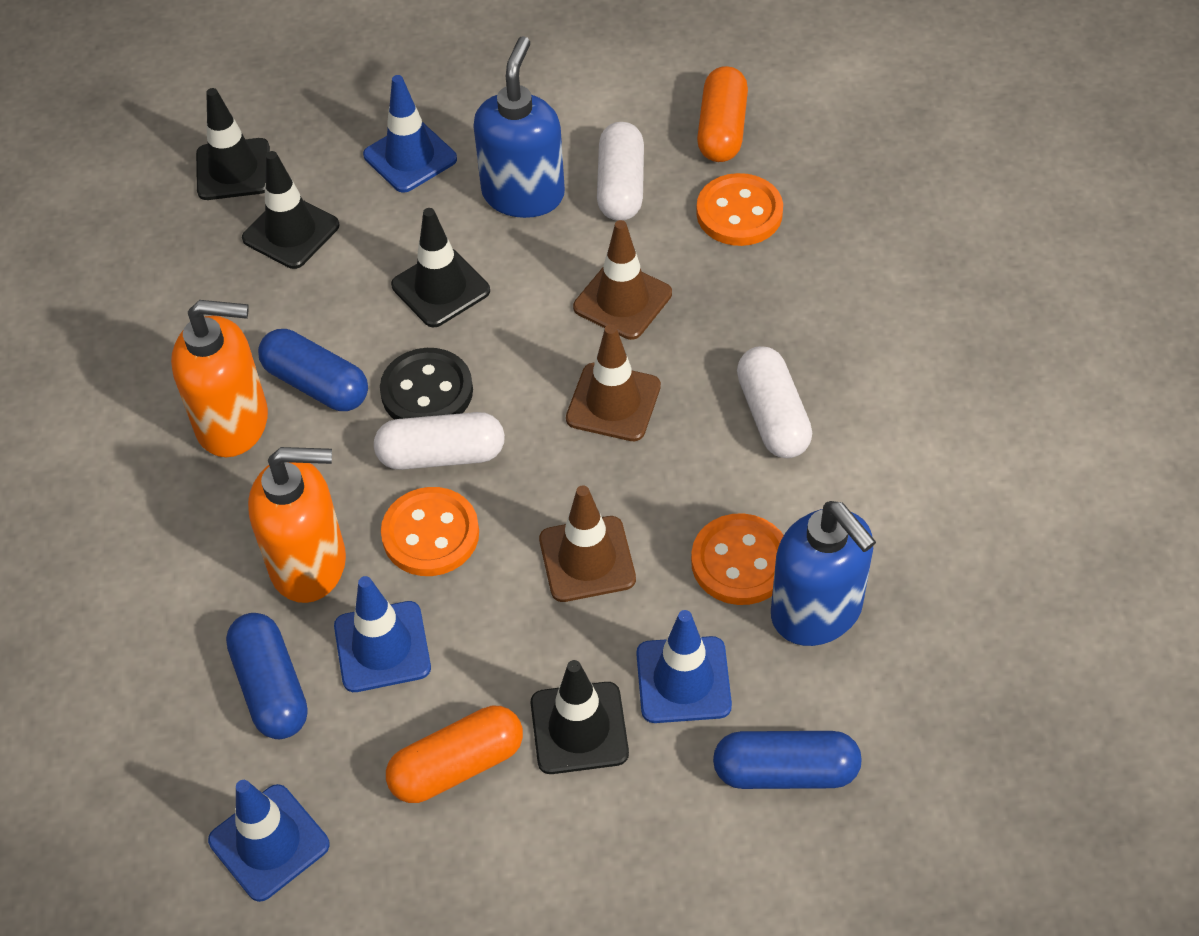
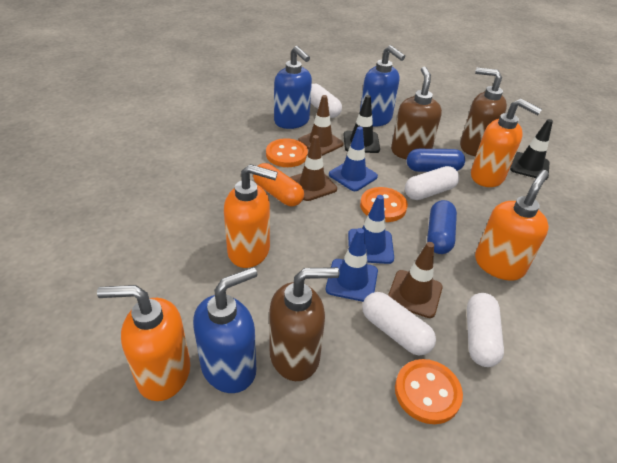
black button: 1 -> 0
black traffic cone: 4 -> 2
blue capsule: 3 -> 2
blue soap dispenser: 2 -> 3
blue traffic cone: 4 -> 3
brown soap dispenser: 0 -> 3
orange capsule: 2 -> 1
orange soap dispenser: 2 -> 4
white capsule: 3 -> 4

